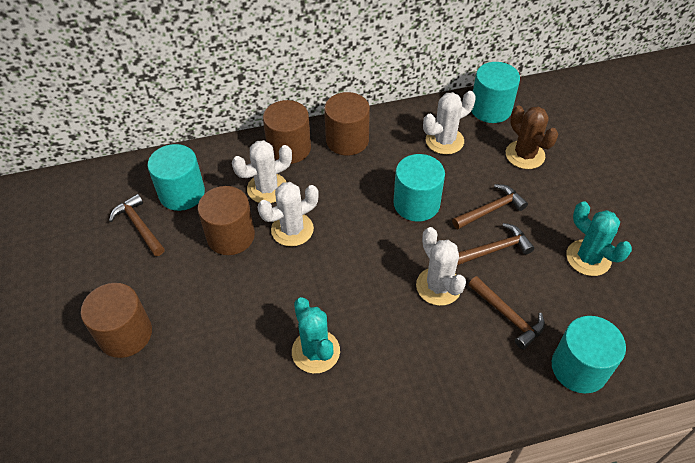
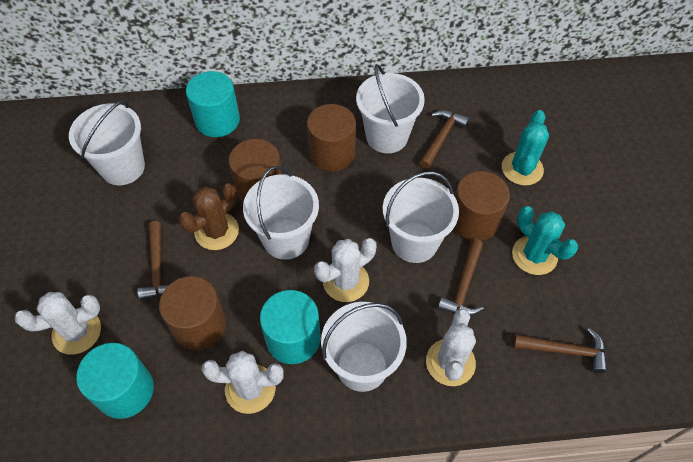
turquoise cylinder: 4 -> 3
white bucket: 0 -> 5

